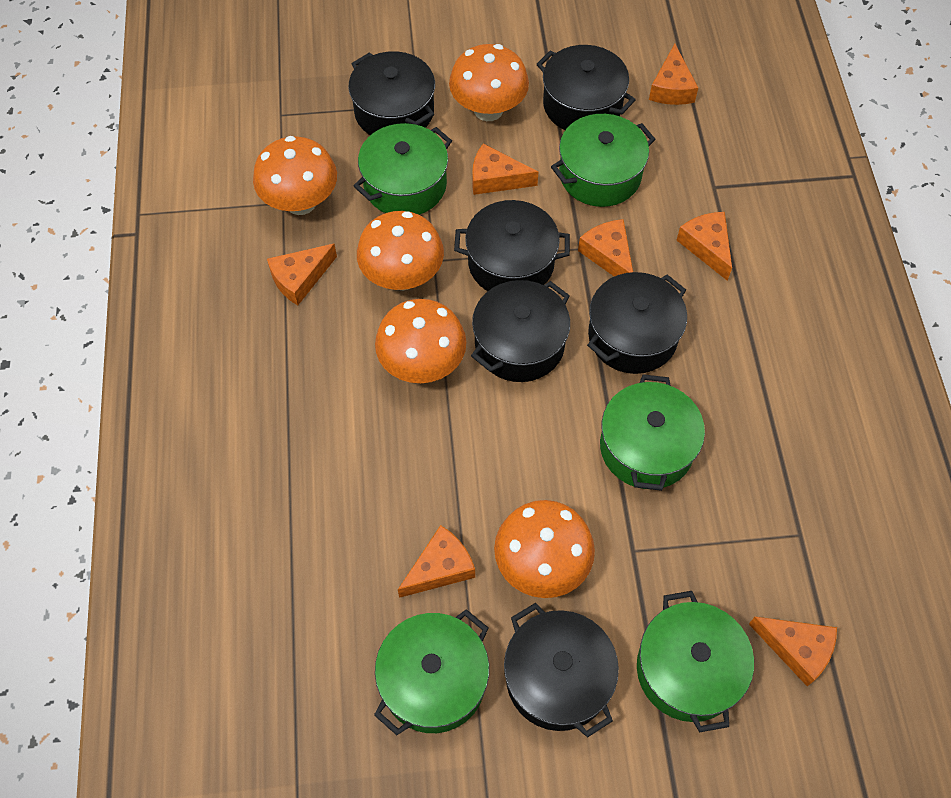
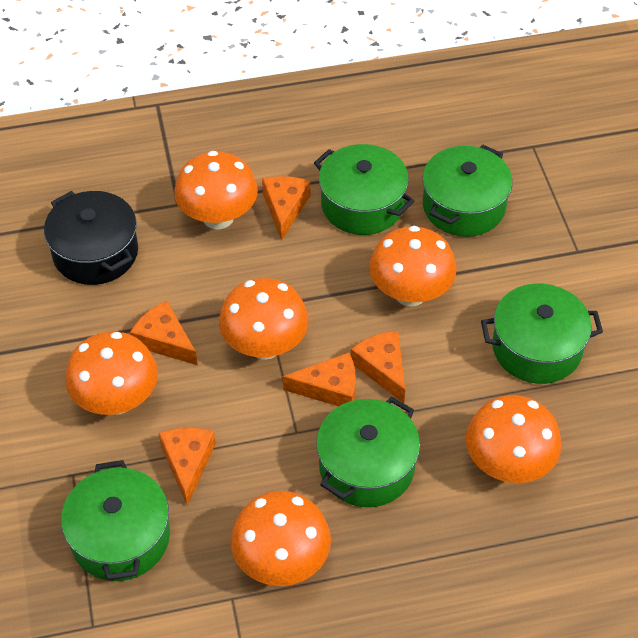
black pot: 6 -> 1
orange cheese: 7 -> 5
orange mushroom: 5 -> 6

